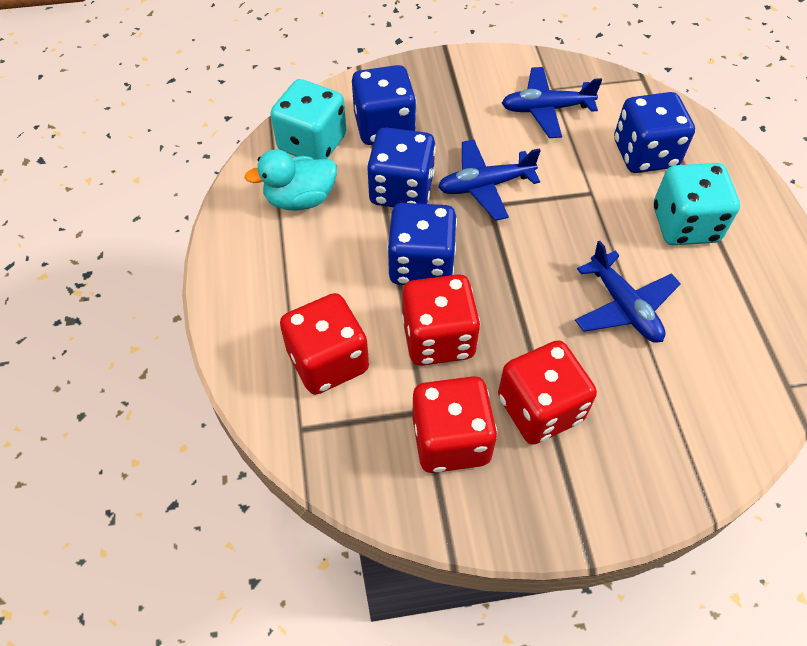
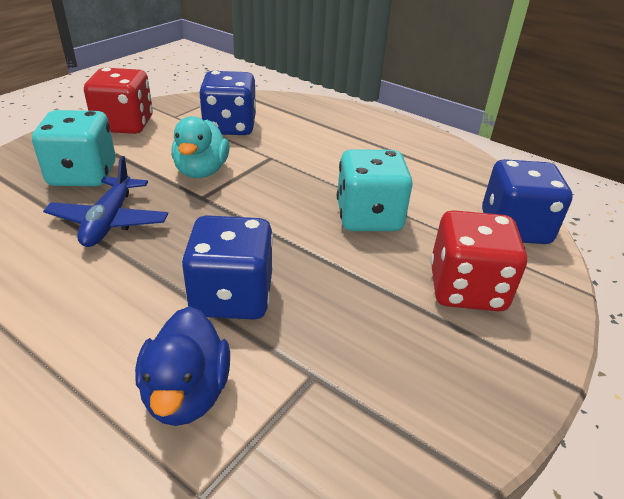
blue dice: 4 -> 3
blue duck: 0 -> 1
blue plane: 3 -> 1
red dice: 4 -> 2

